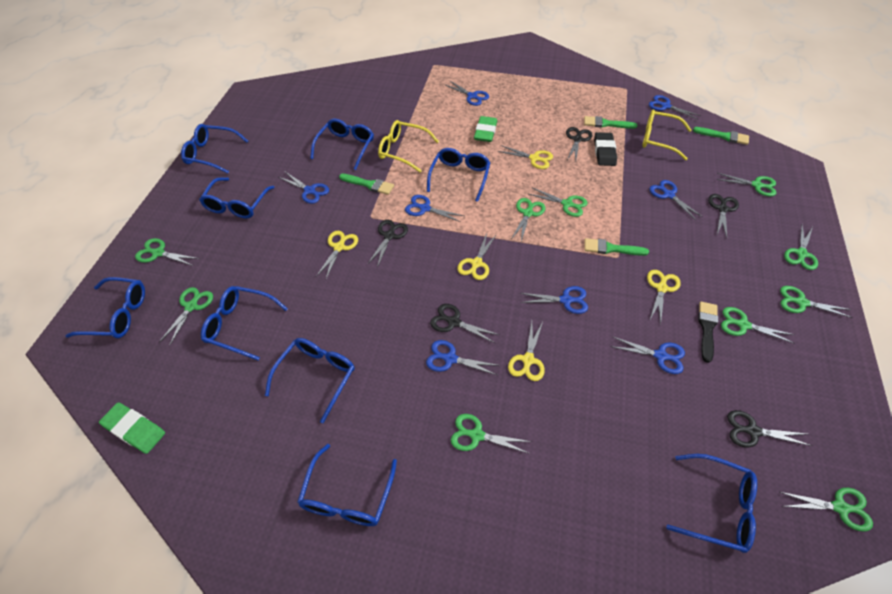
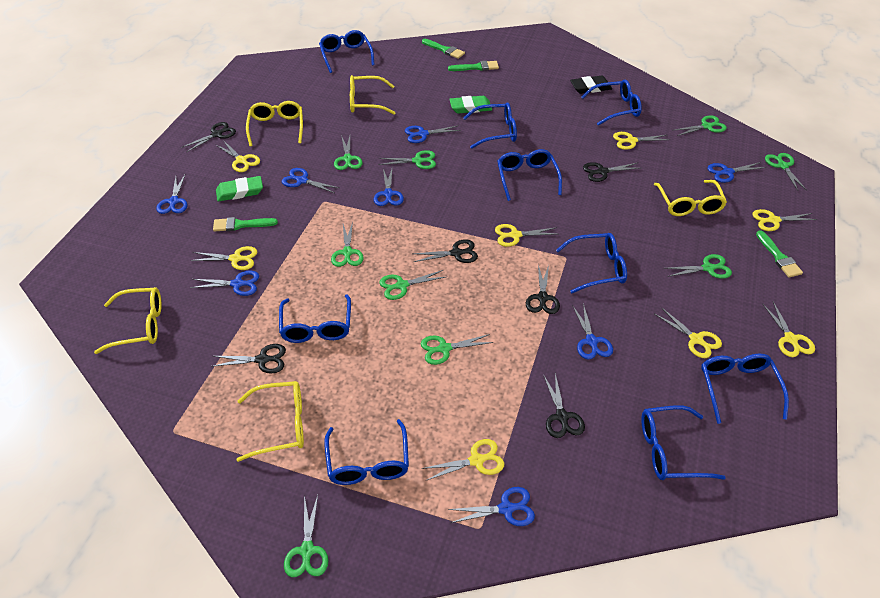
black brush: 1 -> 0
black scissors: 5 -> 6
green scissors: 10 -> 9
yellow glasses: 2 -> 5
yellow scissors: 5 -> 8

